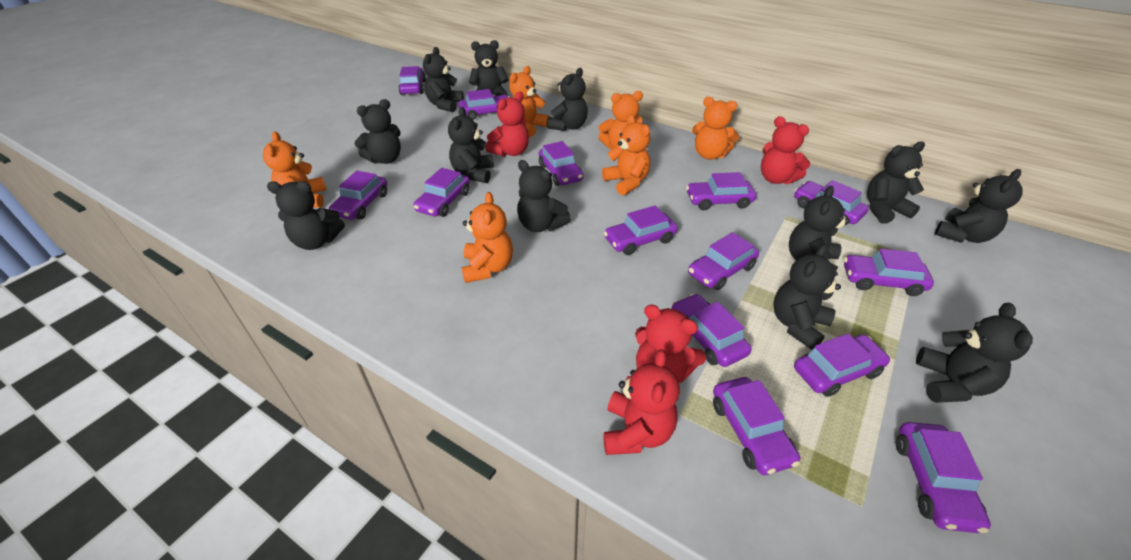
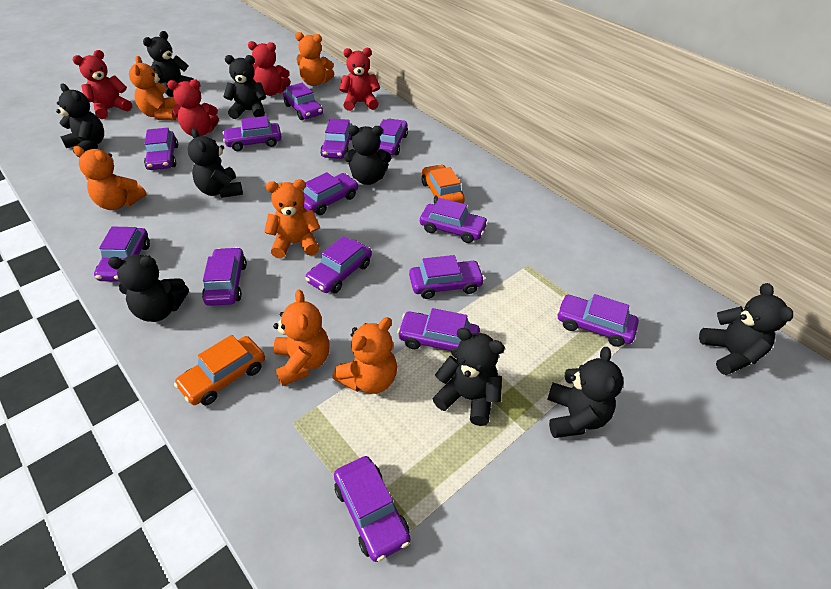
black teddy bear: 12 -> 9
orange car: 0 -> 2

